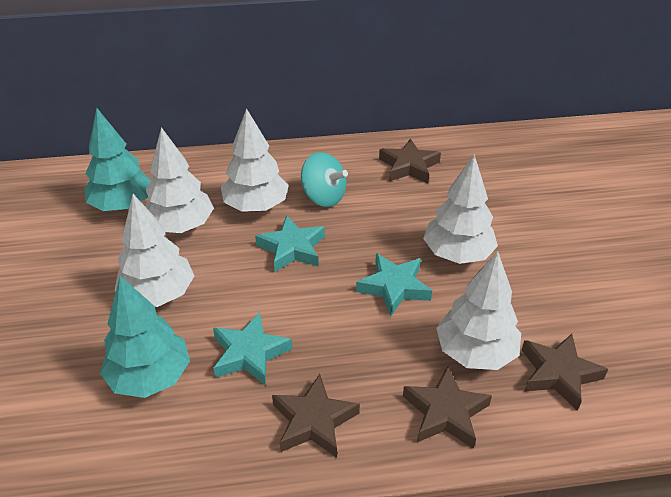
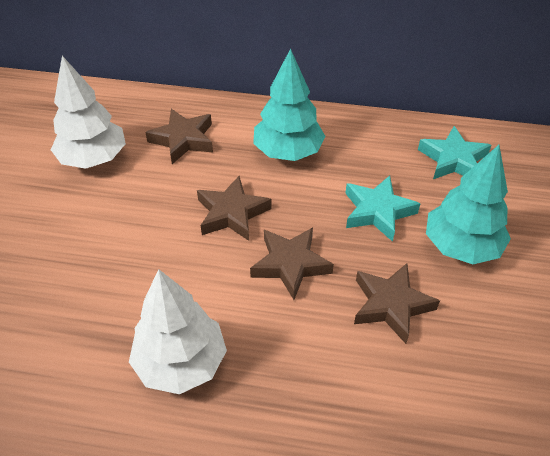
turquoise spinning top: 1 -> 0
turquoise star: 3 -> 2
white tree: 5 -> 2

